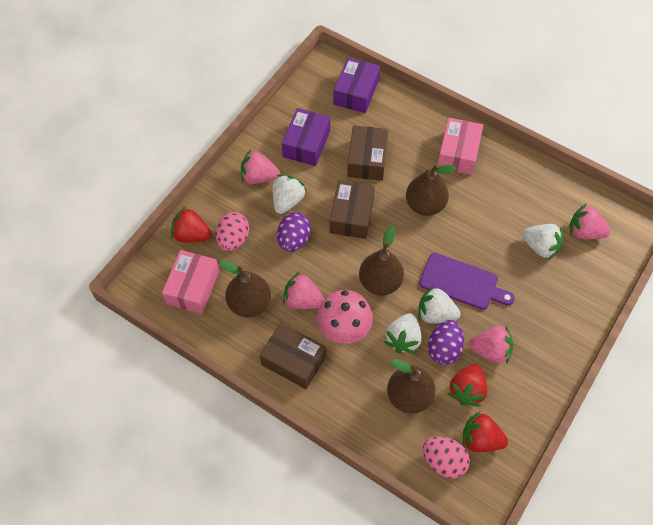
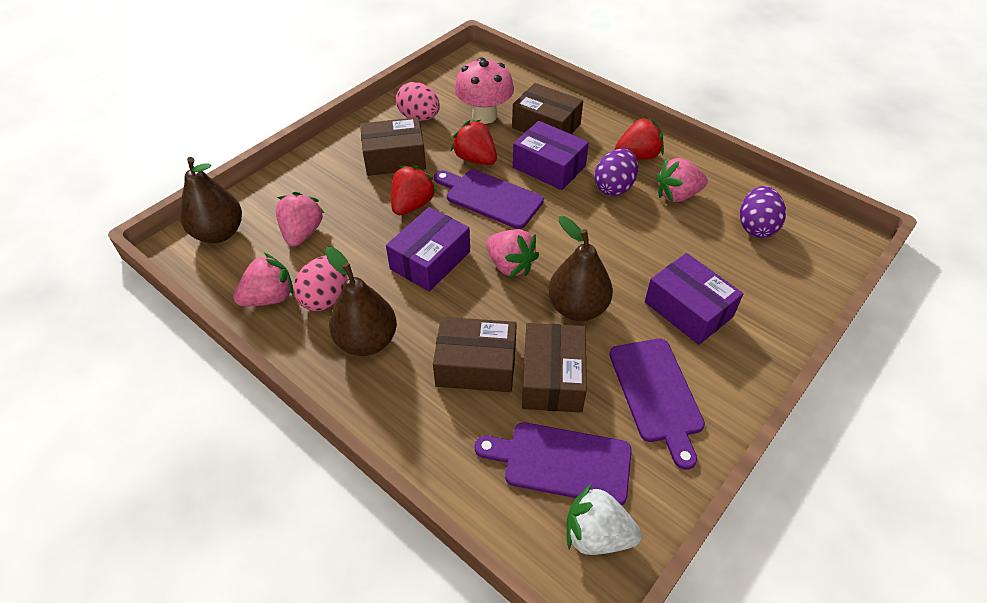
brown box: 3 -> 4
brown pear: 4 -> 3
pink box: 2 -> 0
purple box: 2 -> 3
purple cutting board: 1 -> 3
white strawberry: 4 -> 1

